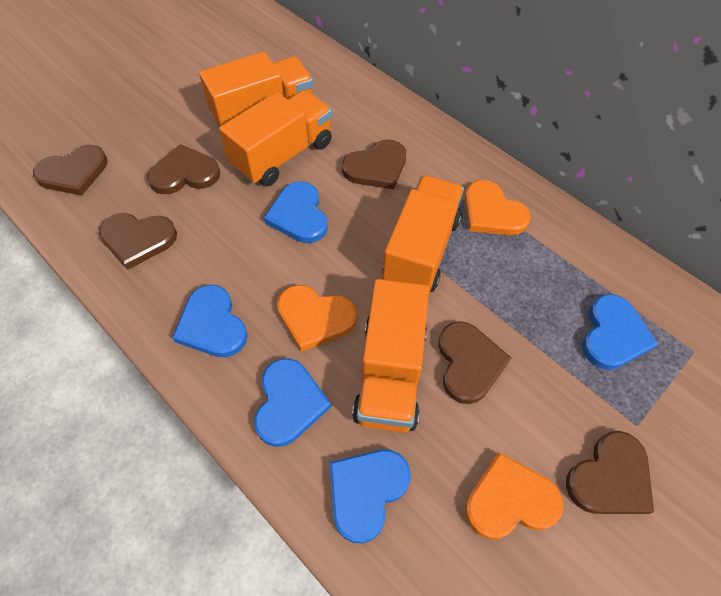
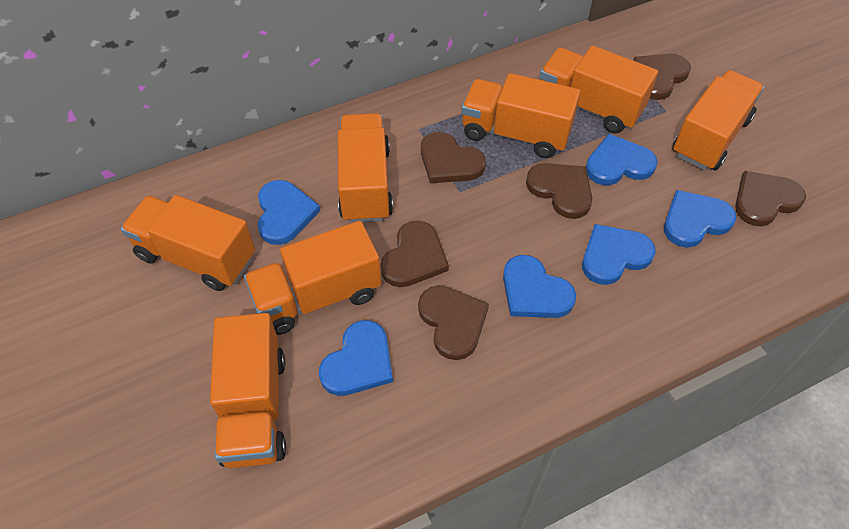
blue heart: 5 -> 6
orange heart: 3 -> 0
orange truck: 4 -> 7

